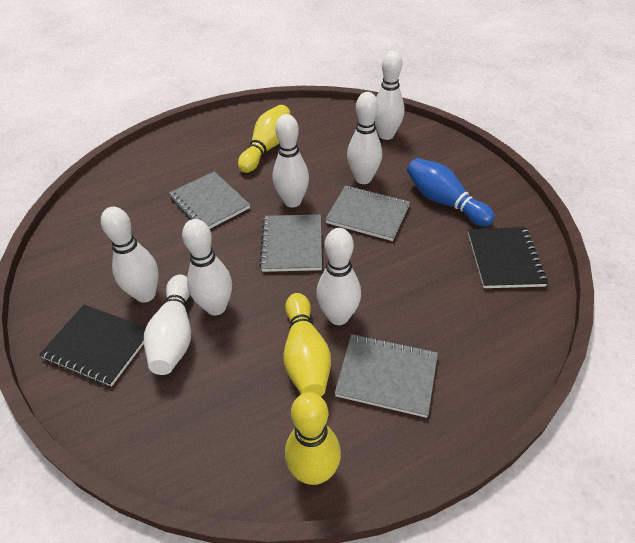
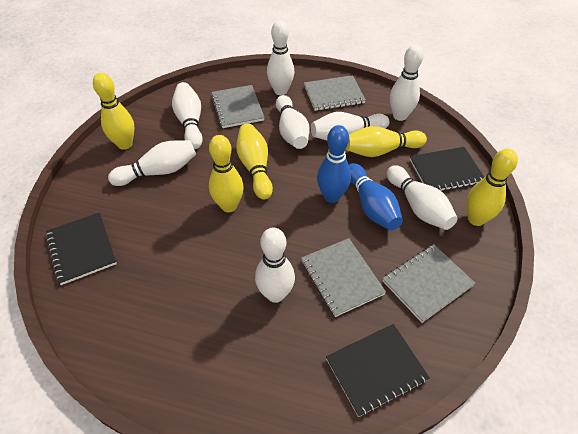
black notebook: 2 -> 3
blue bowling pin: 1 -> 2
white bowling pin: 7 -> 8
yellow bowling pin: 3 -> 5

